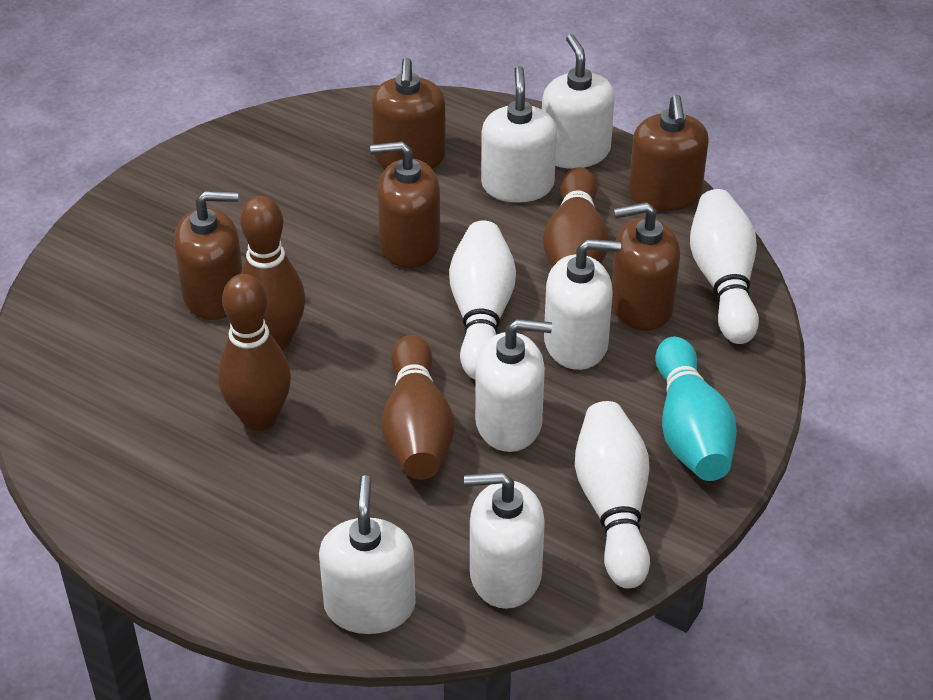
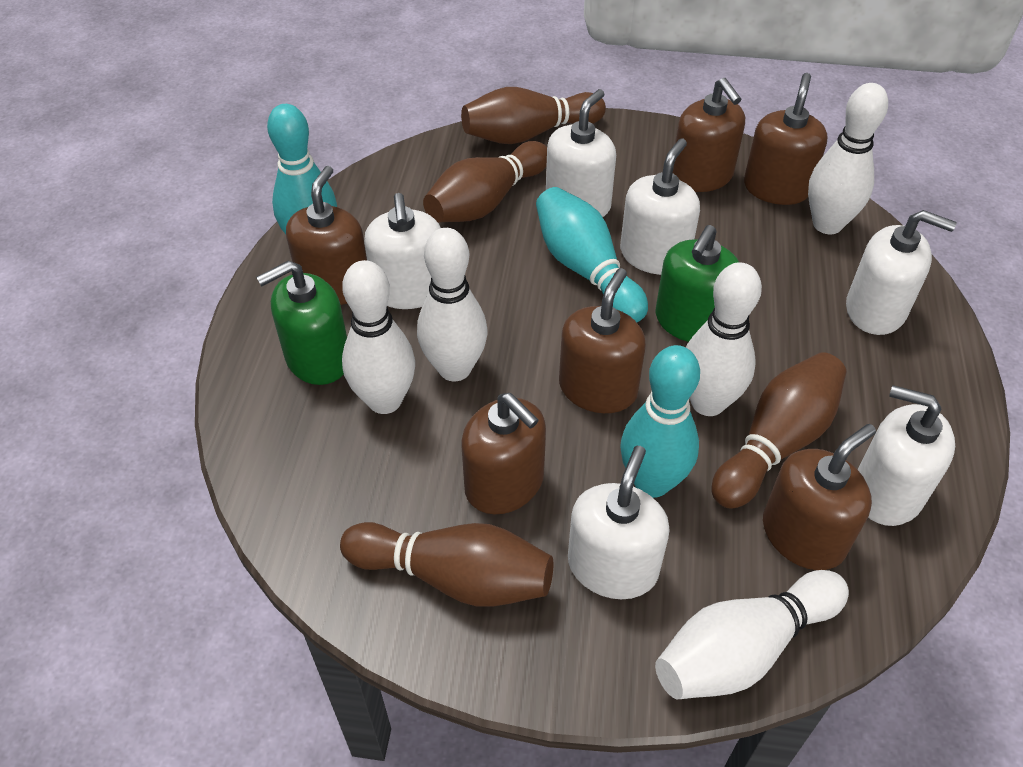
brown soap dispenser: 5 -> 6
green soap dispenser: 0 -> 2
turquoise bowling pin: 1 -> 3
white bowling pin: 3 -> 5

